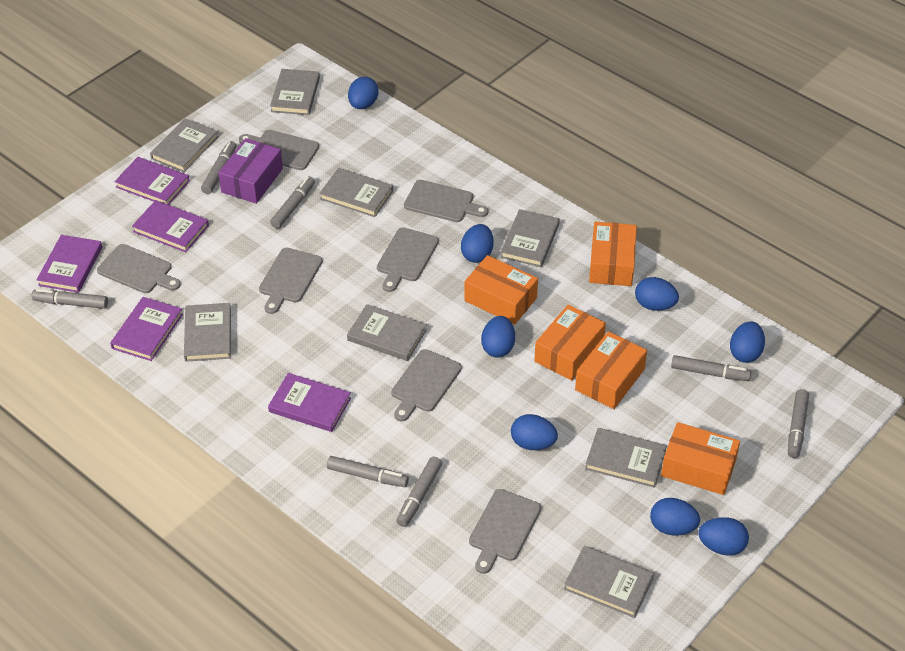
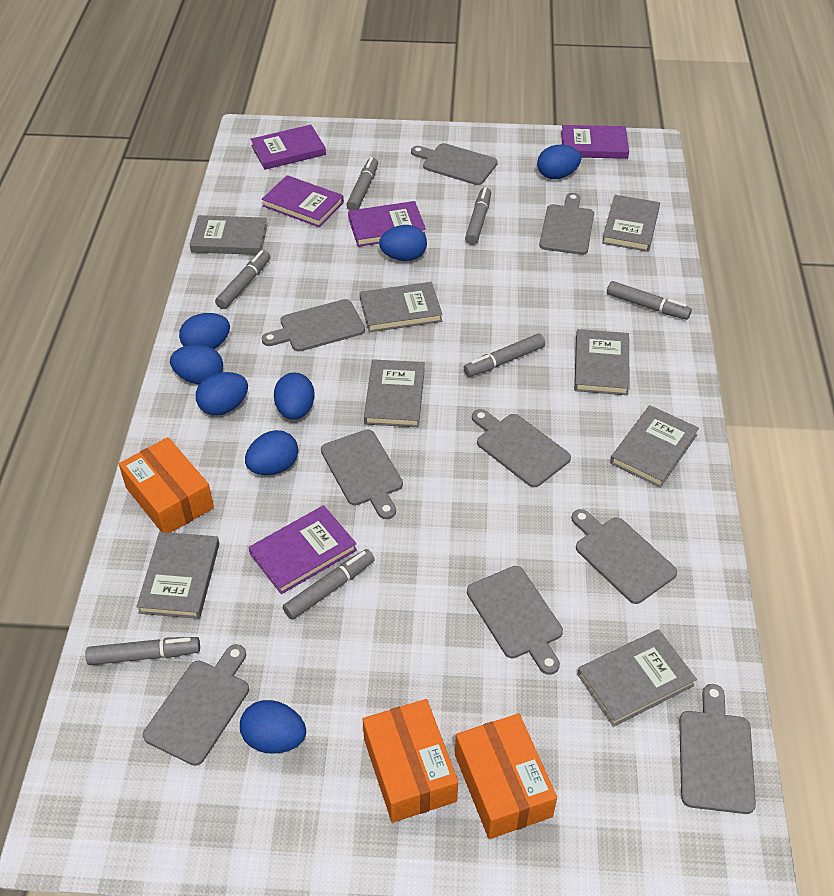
grey cutting board: 7 -> 9
orange box: 5 -> 3
purple box: 1 -> 0

